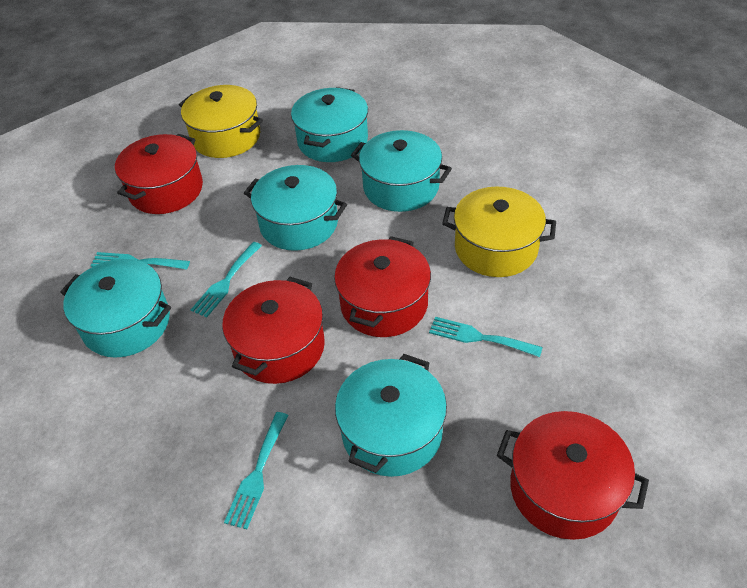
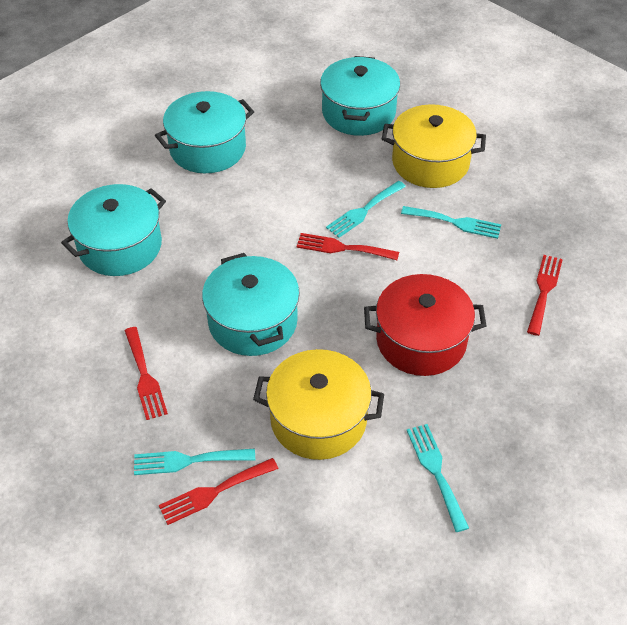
red fork: 0 -> 4
red pot: 4 -> 1
turquoise pot: 5 -> 4

